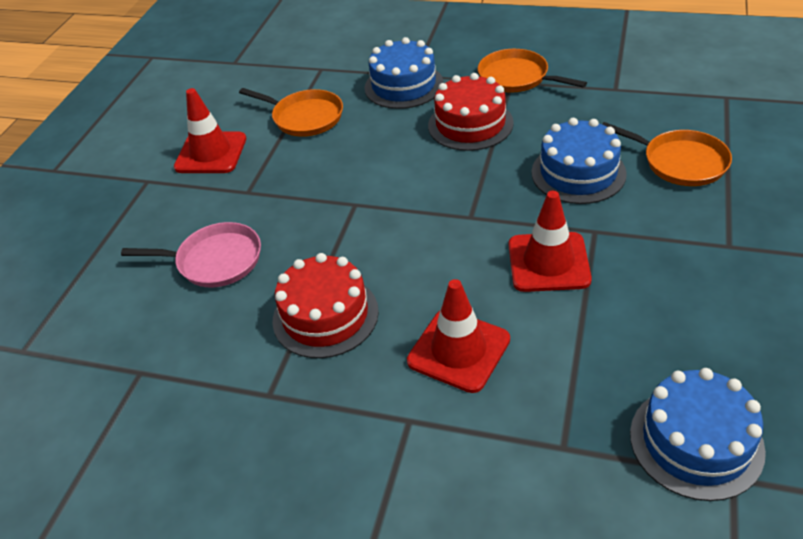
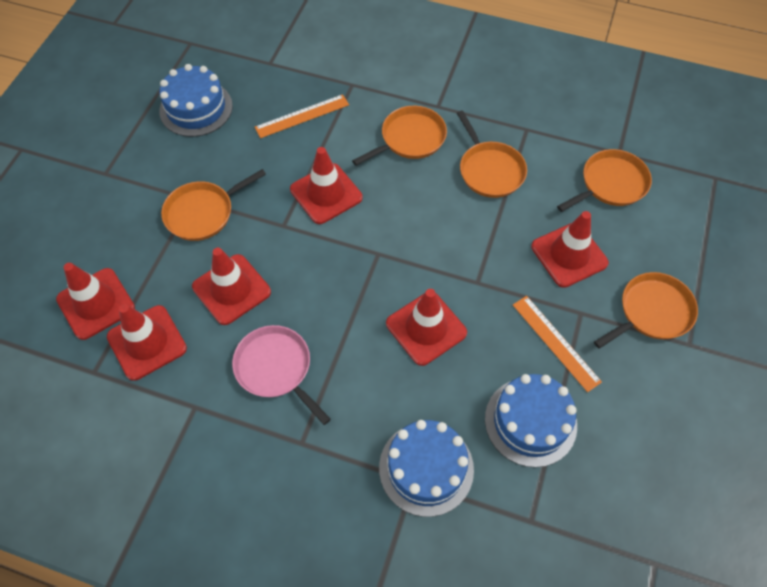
orange pan: 3 -> 5
orange ruler: 0 -> 2
red cake: 2 -> 0
red traffic cone: 3 -> 6

